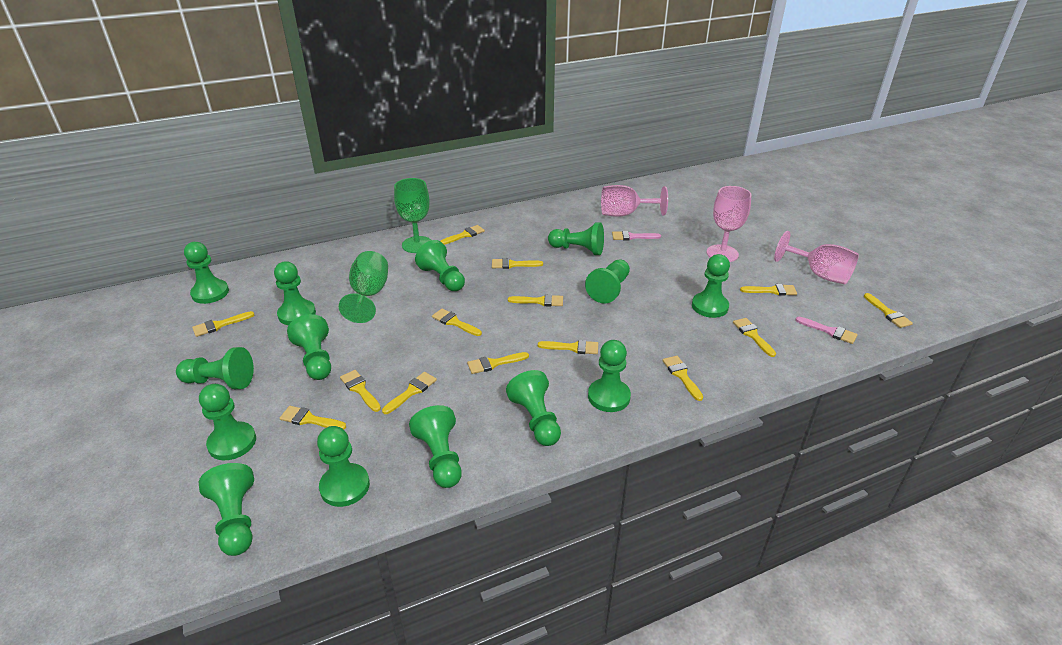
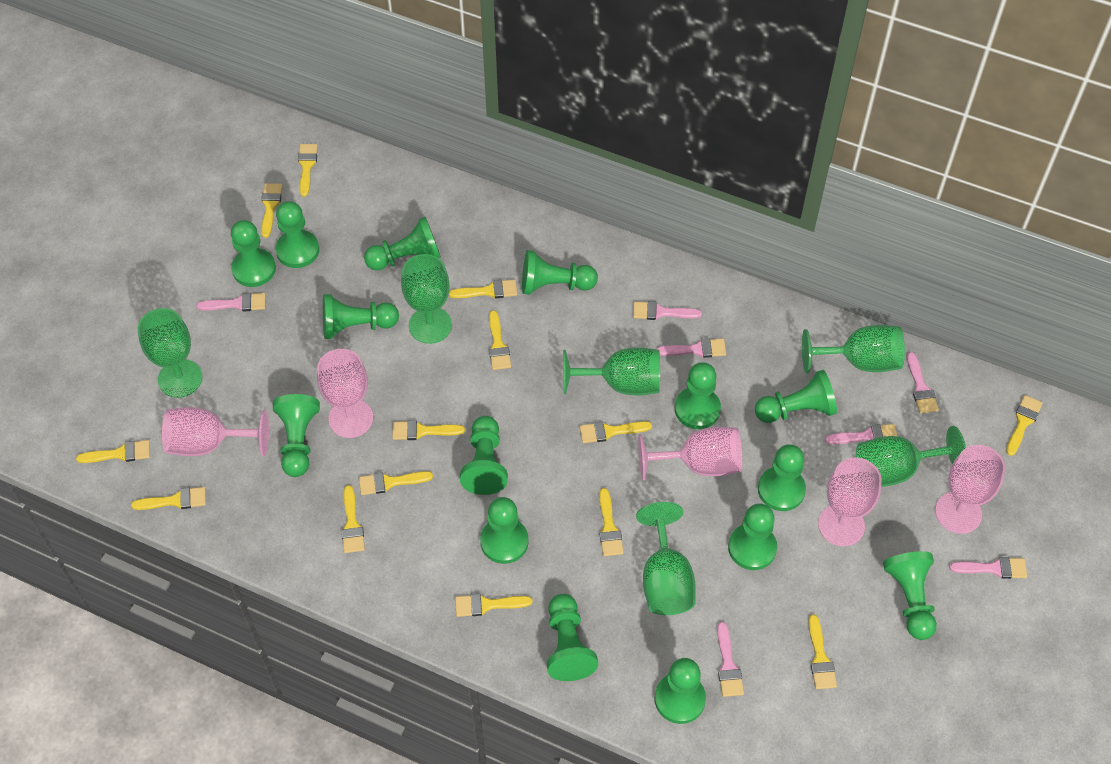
green goblet: 2 -> 6
green pawn: 14 -> 15
pink brush: 2 -> 7
pink goblet: 3 -> 5

